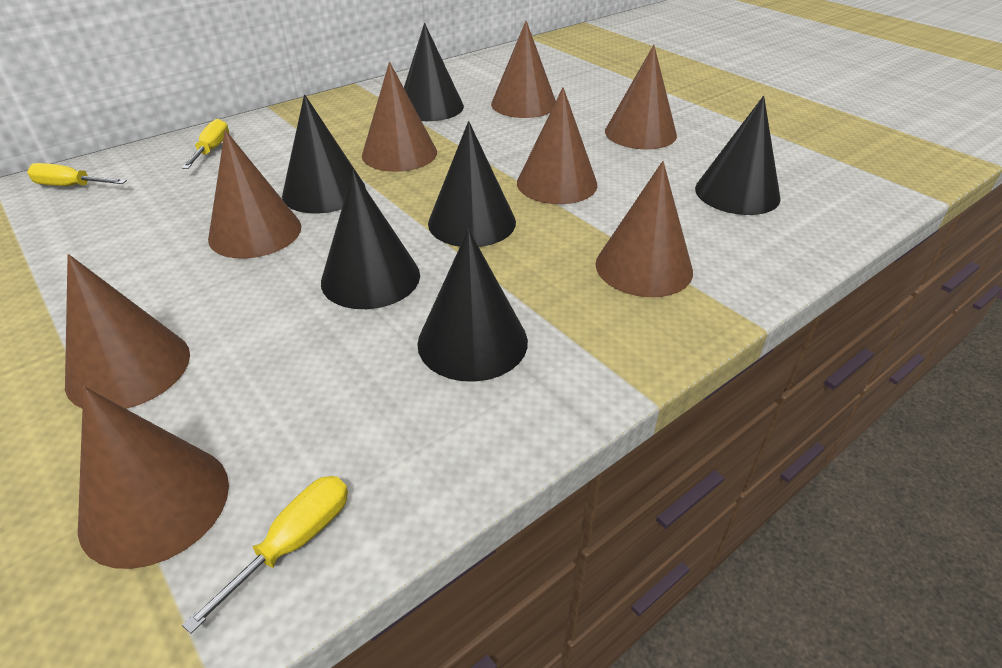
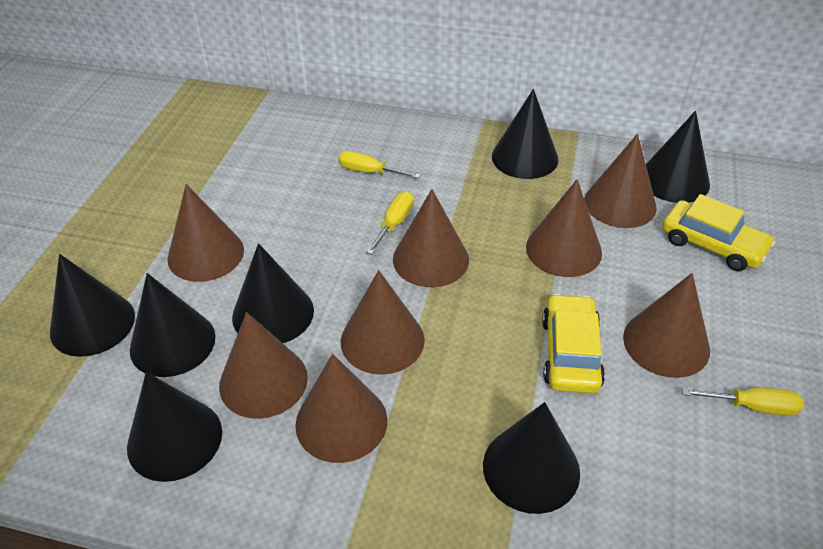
black cone: 6 -> 7
yellow car: 0 -> 2

